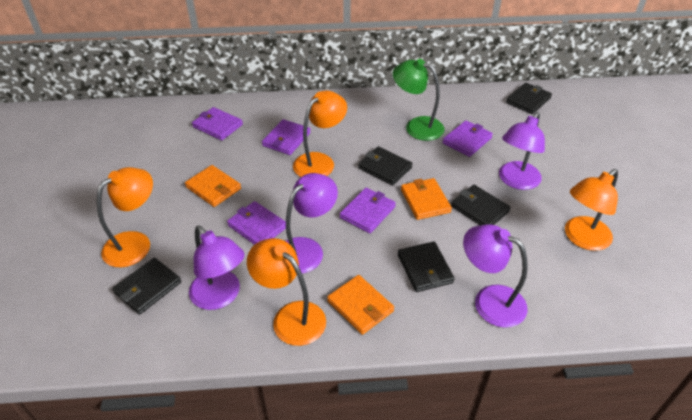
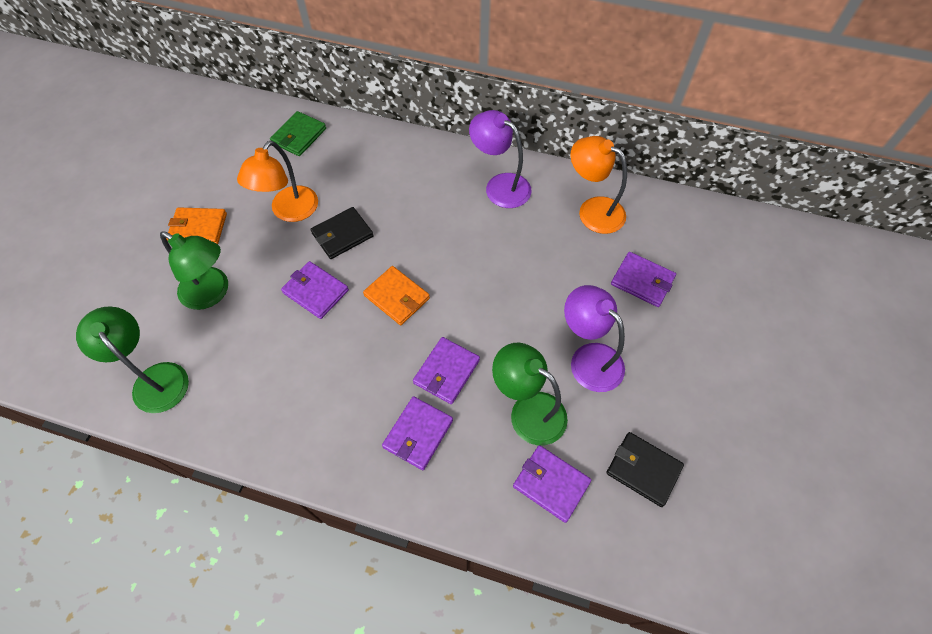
black wallet: 5 -> 2
green lamp: 1 -> 3
green wallet: 0 -> 1
orange lamp: 4 -> 2
orange wallet: 3 -> 2
purple lamp: 4 -> 2

